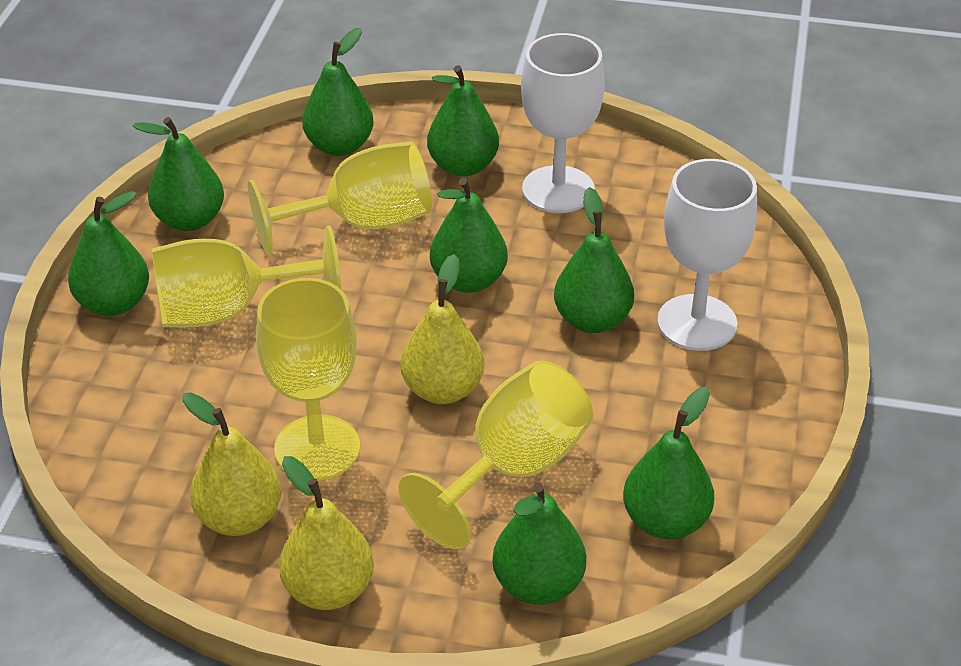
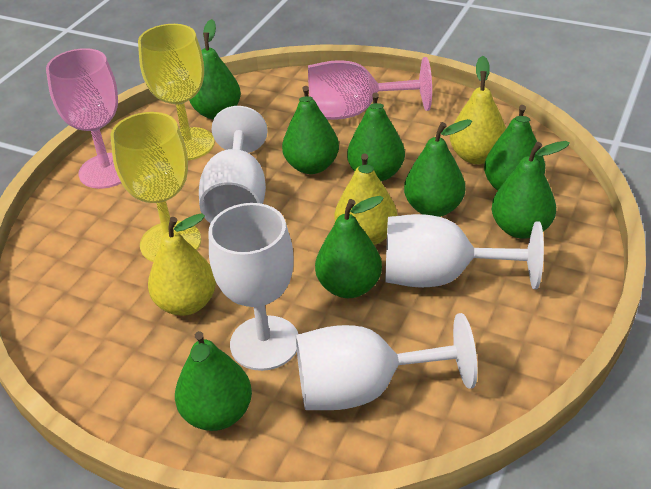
pink goblet: 0 -> 2
white goblet: 2 -> 4
yellow goblet: 4 -> 2

